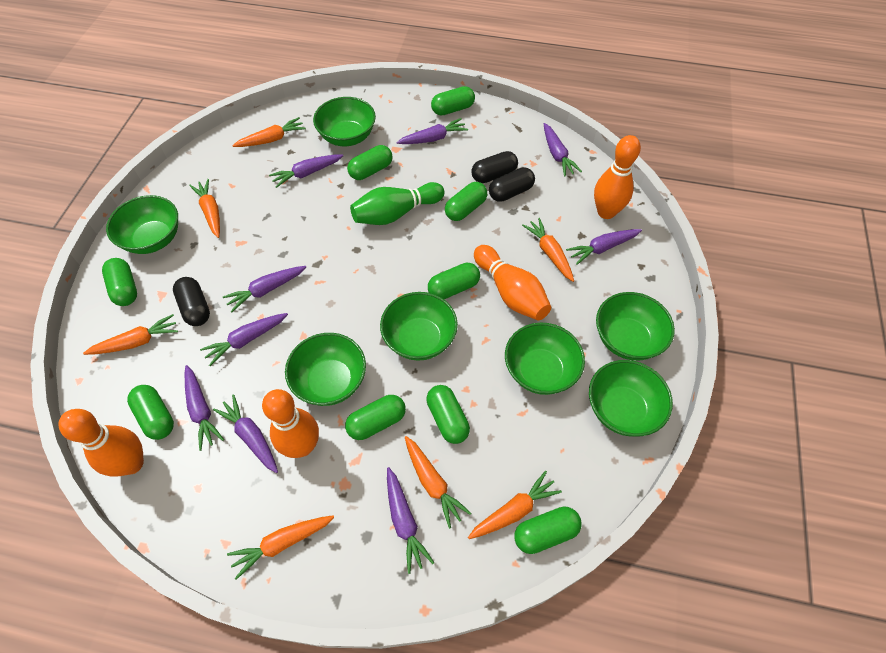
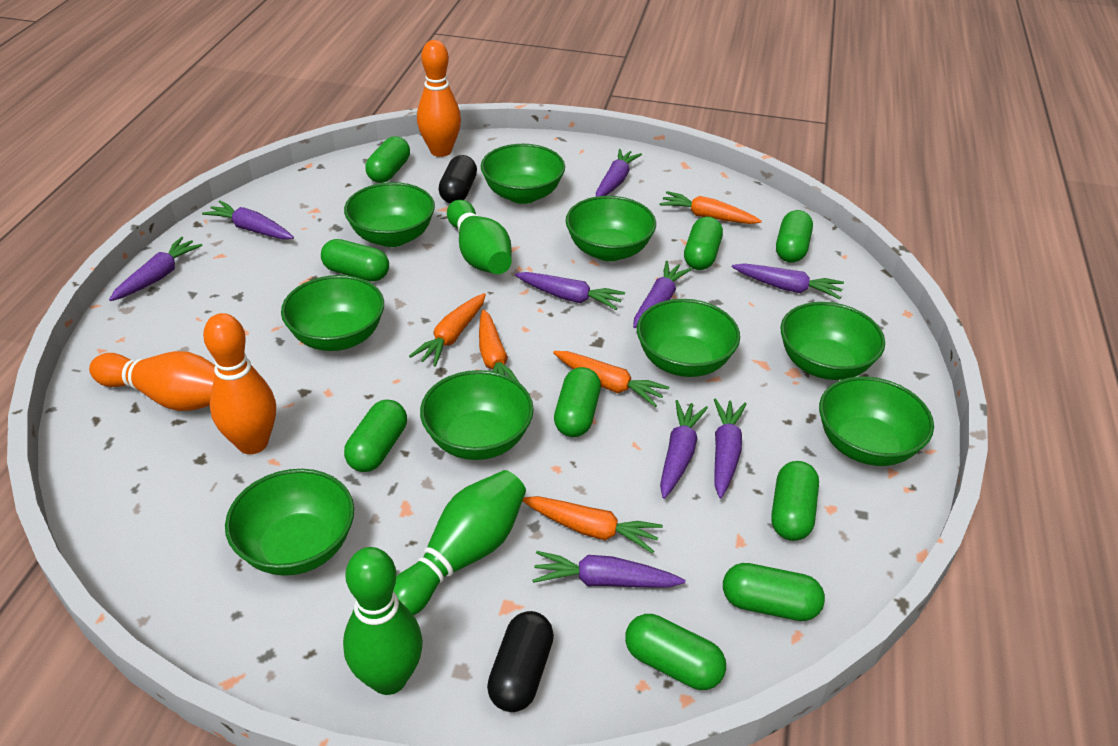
black capsule: 3 -> 2
green bowl: 7 -> 9
green bowling pin: 1 -> 3
orange bowling pin: 4 -> 3
orange carrot: 7 -> 5

